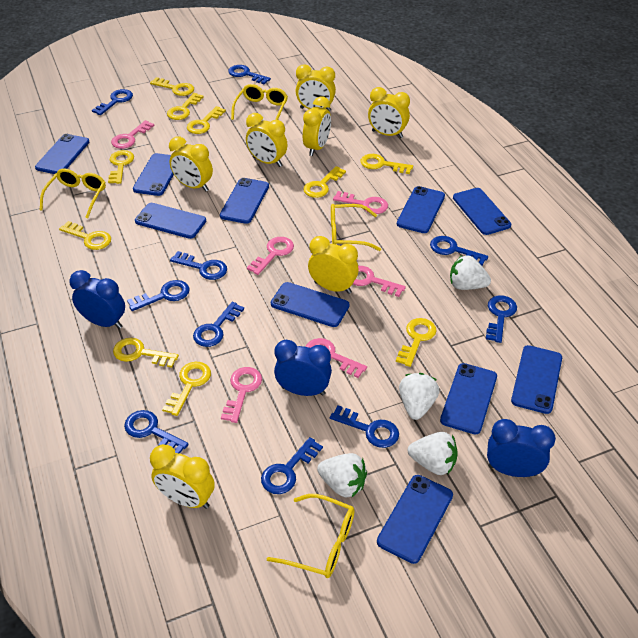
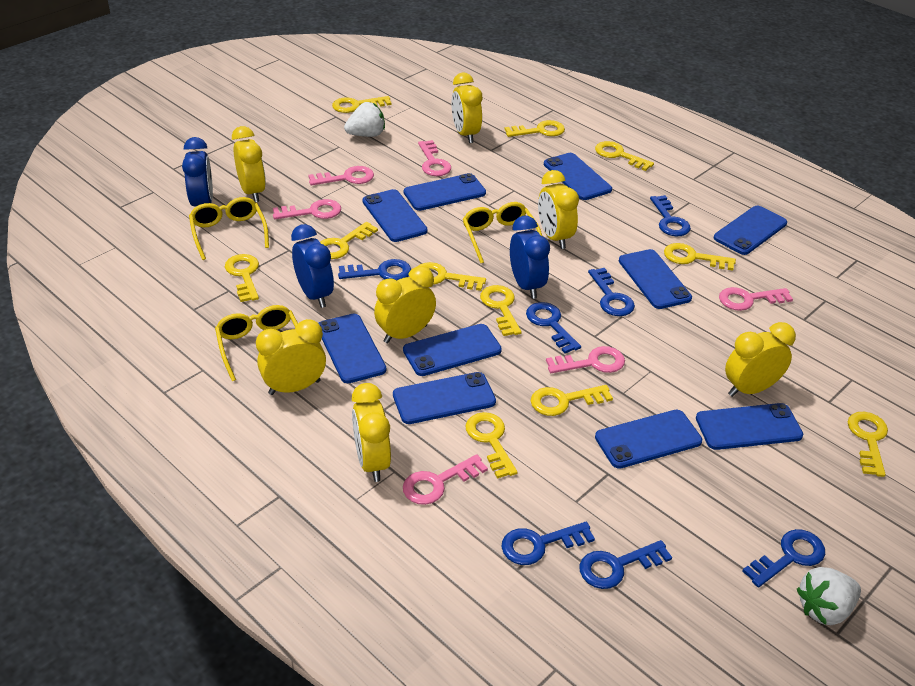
blue key: 10 -> 7
white strawberry: 4 -> 2
yellow glasses: 4 -> 3
yellow key: 10 -> 11

